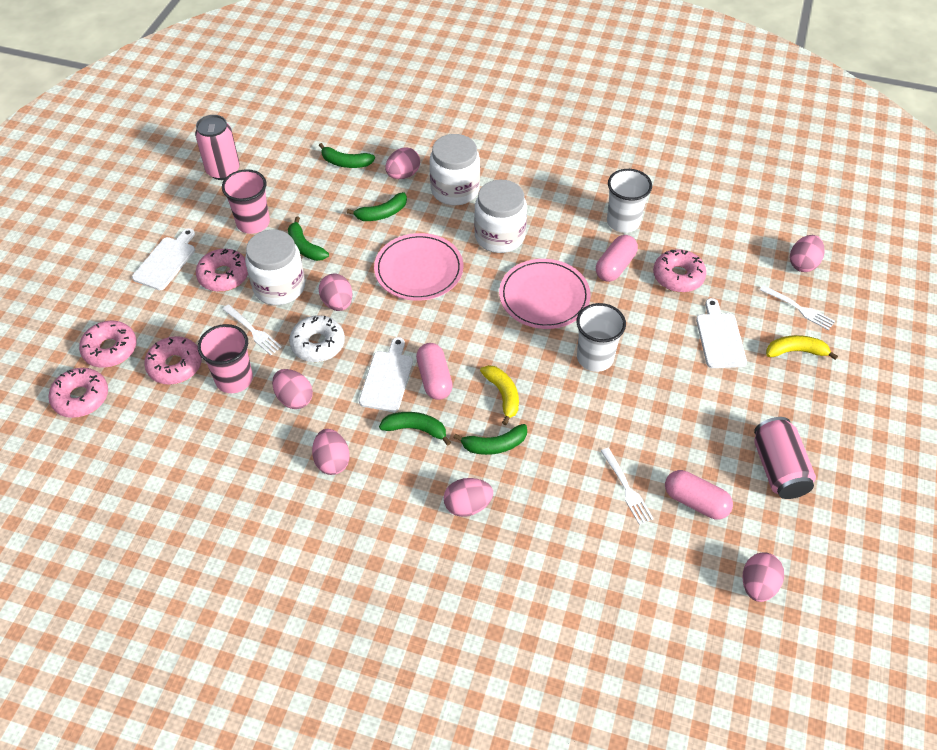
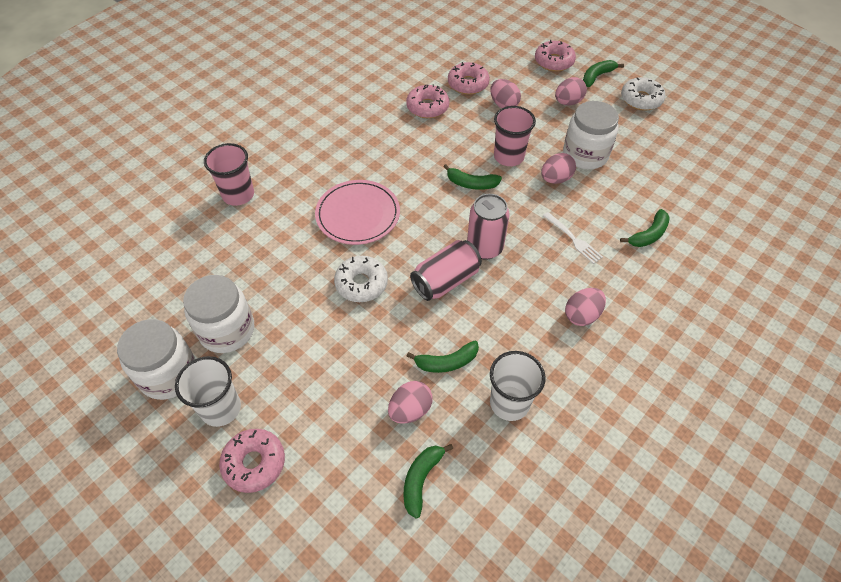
pink capsule: 3 -> 0
pink donut: 5 -> 4
pink egg: 7 -> 5
pink plate: 2 -> 1
white cutting board: 3 -> 0
white donut: 1 -> 2
white fork: 3 -> 1
yellow banana: 2 -> 0

